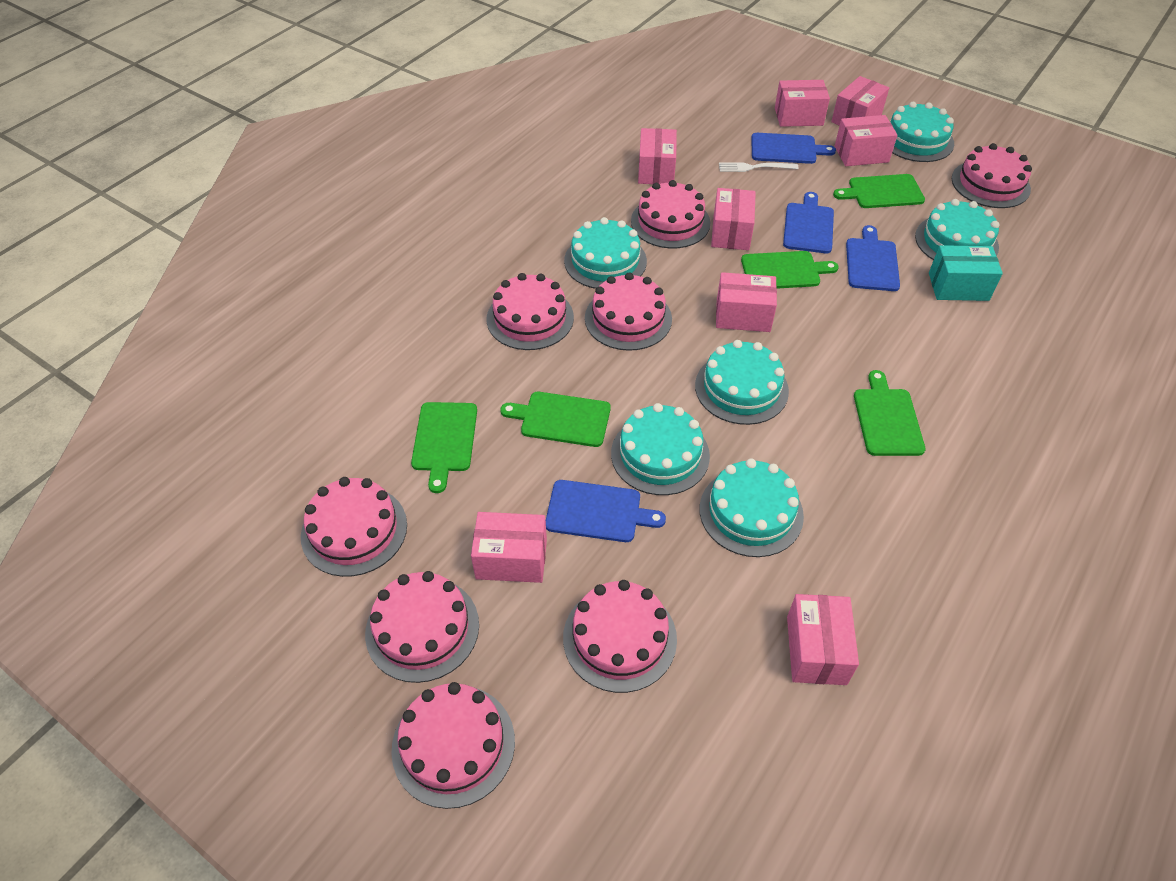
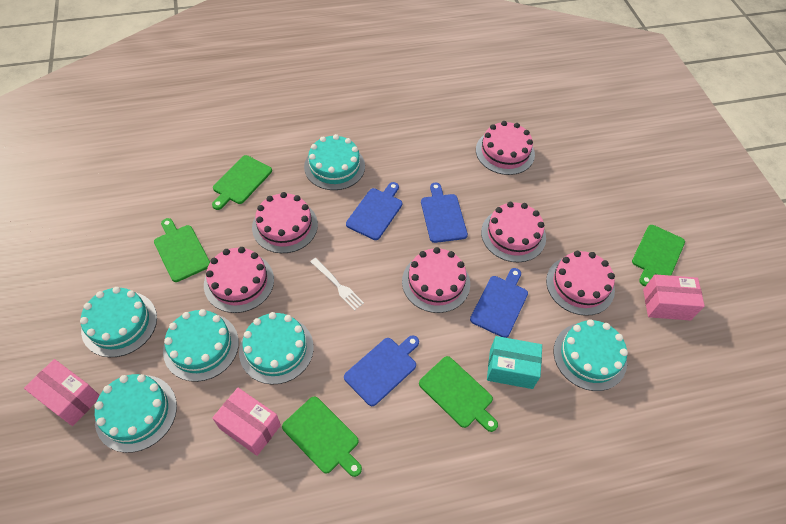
pink box: 8 -> 3
pink cake: 8 -> 6

